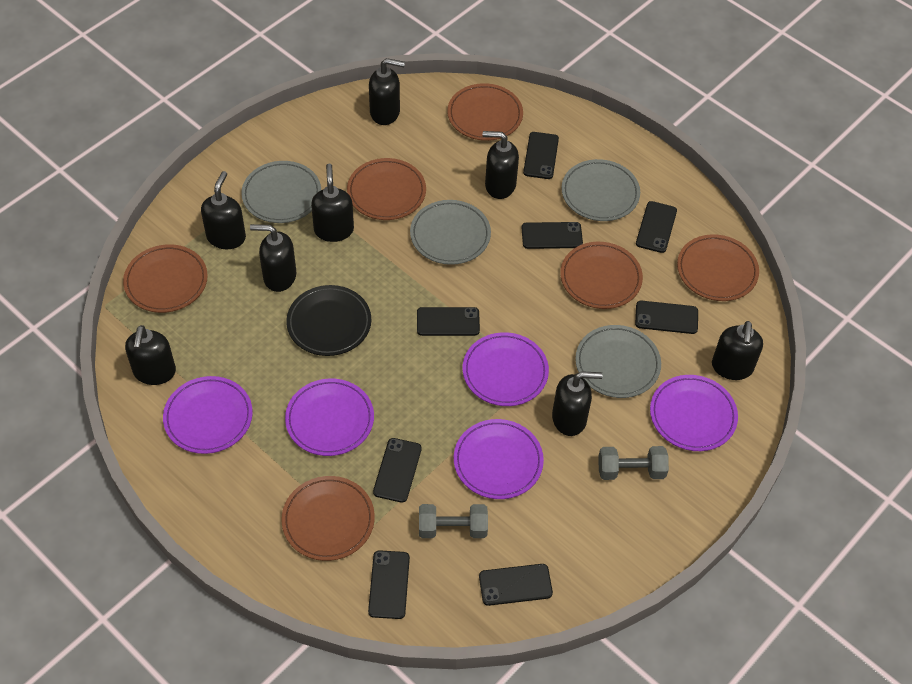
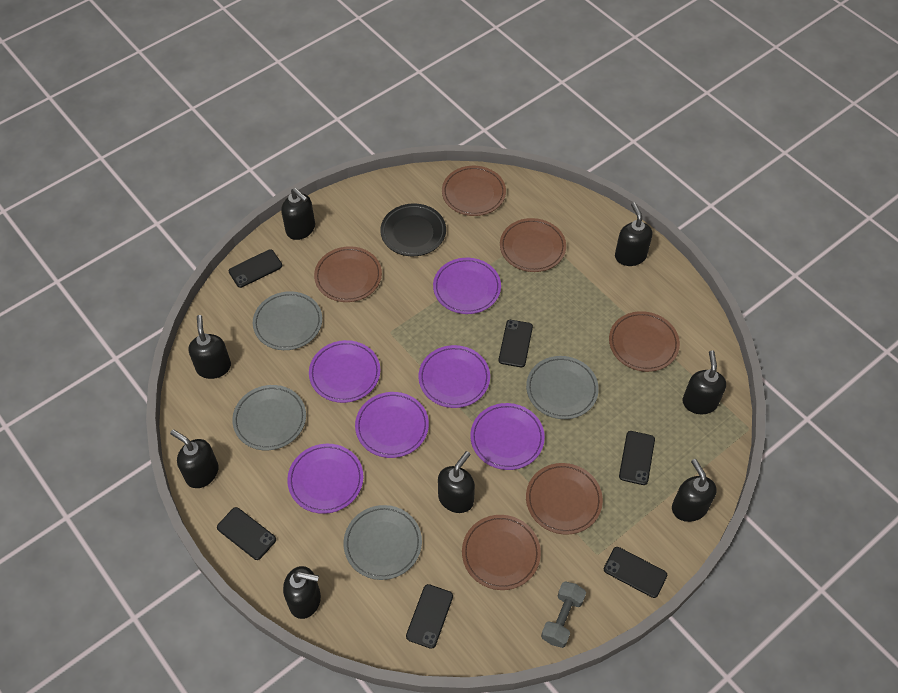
black phone: 8 -> 6
grey dumbbell: 2 -> 1
purple plate: 5 -> 6

